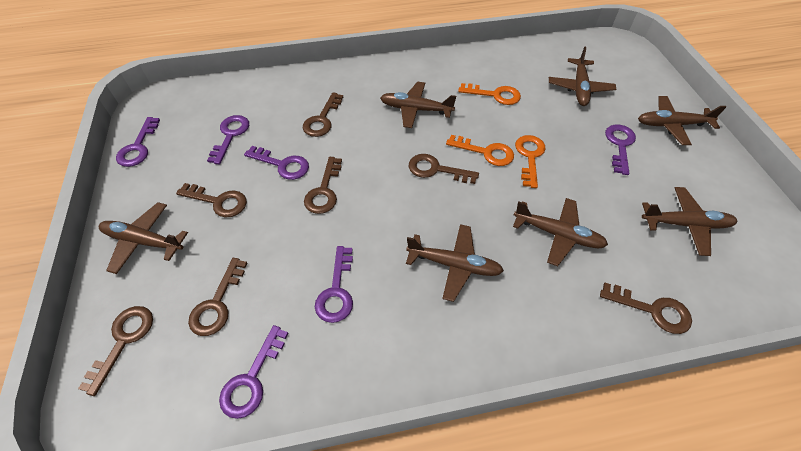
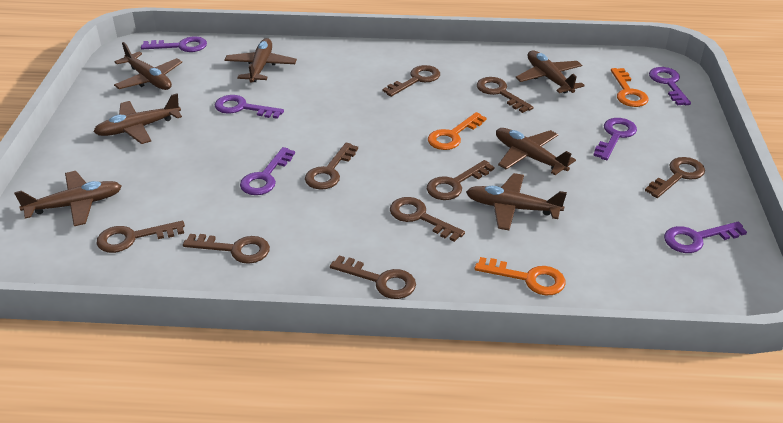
brown key: 7 -> 9

